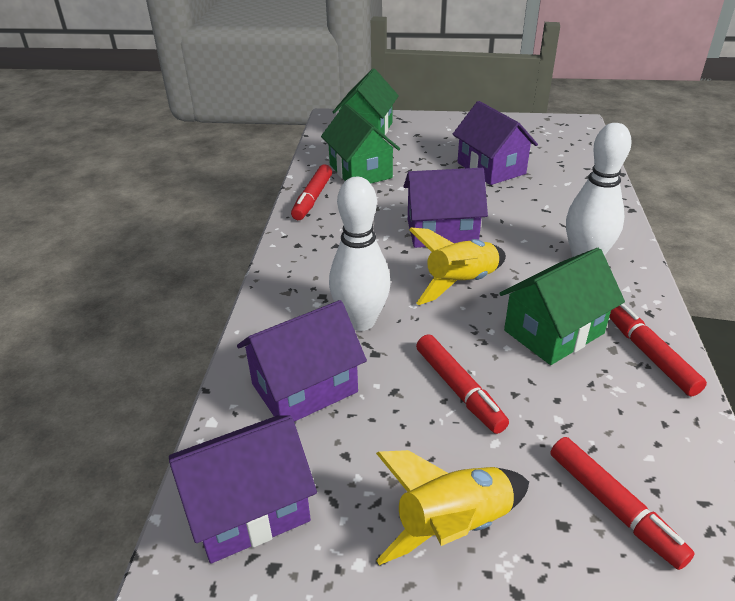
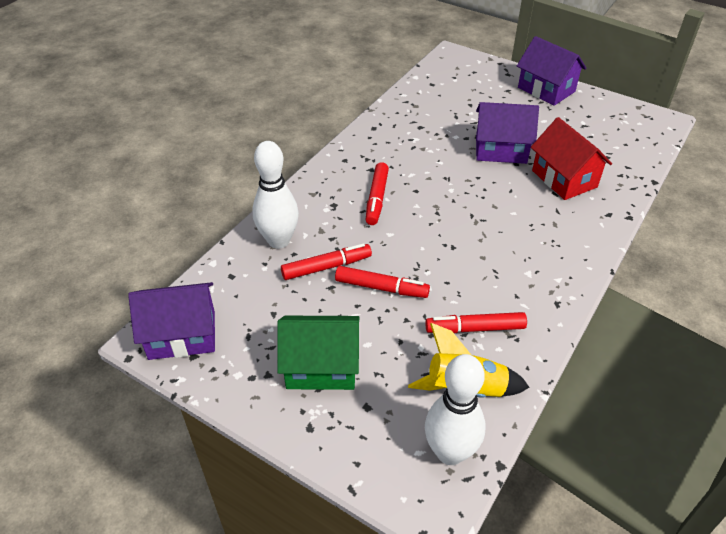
green house: 3 -> 1
purple house: 4 -> 3
red house: 0 -> 1
yellow rocket: 2 -> 1

